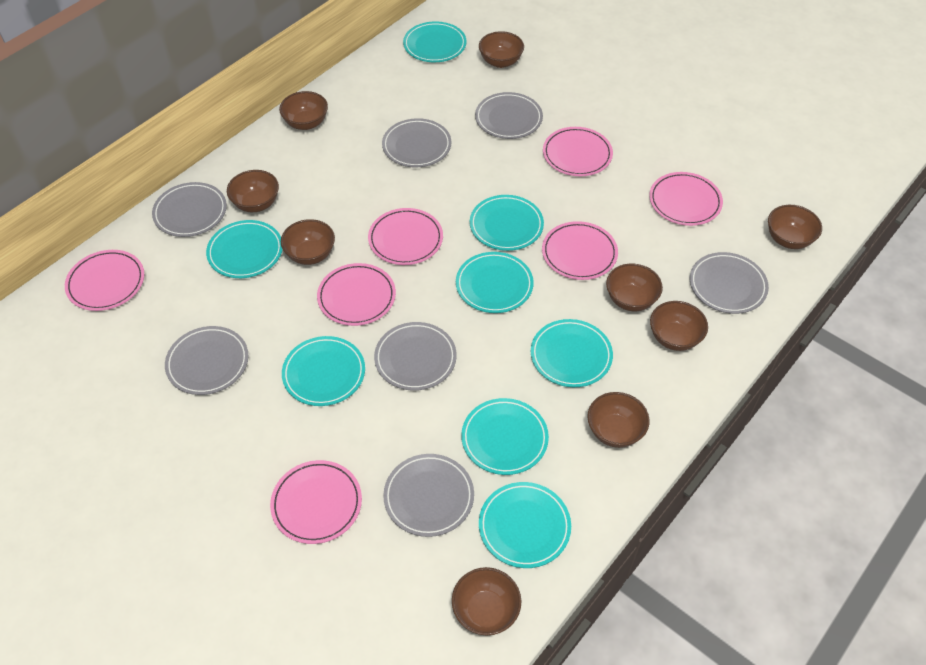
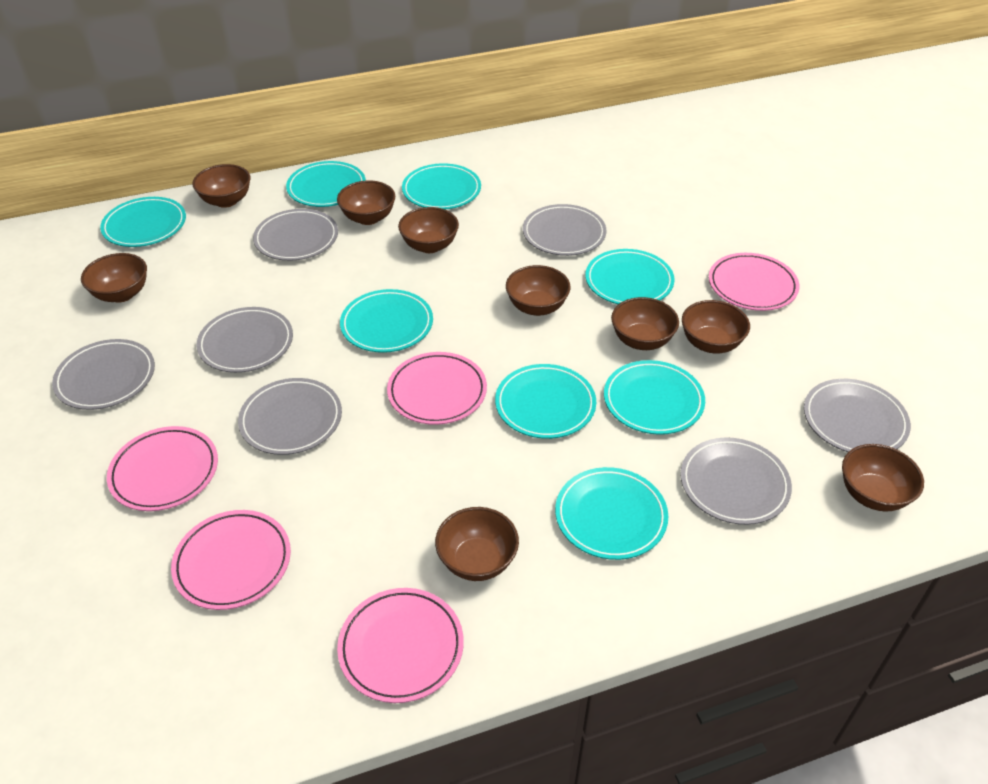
pink plate: 7 -> 5

